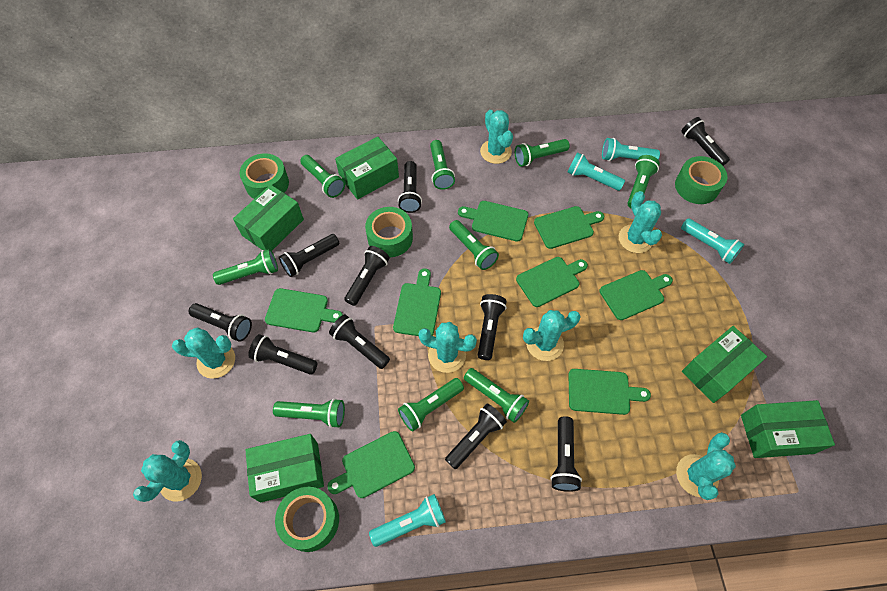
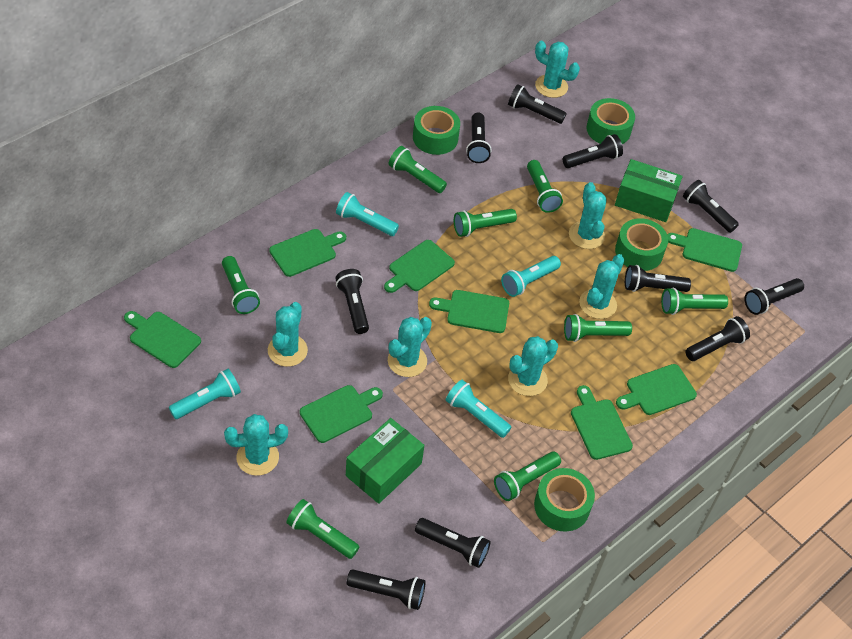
green box: 5 -> 2
green flashlight: 9 -> 8

